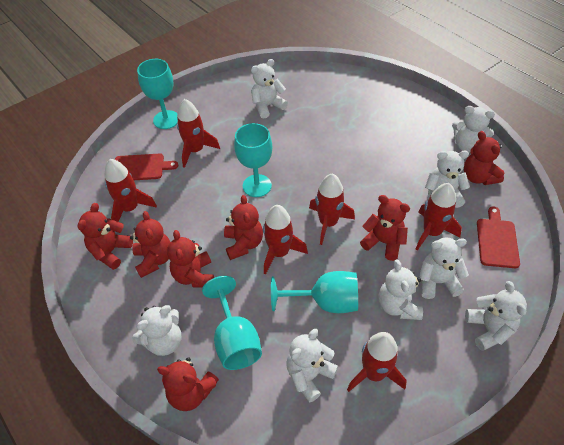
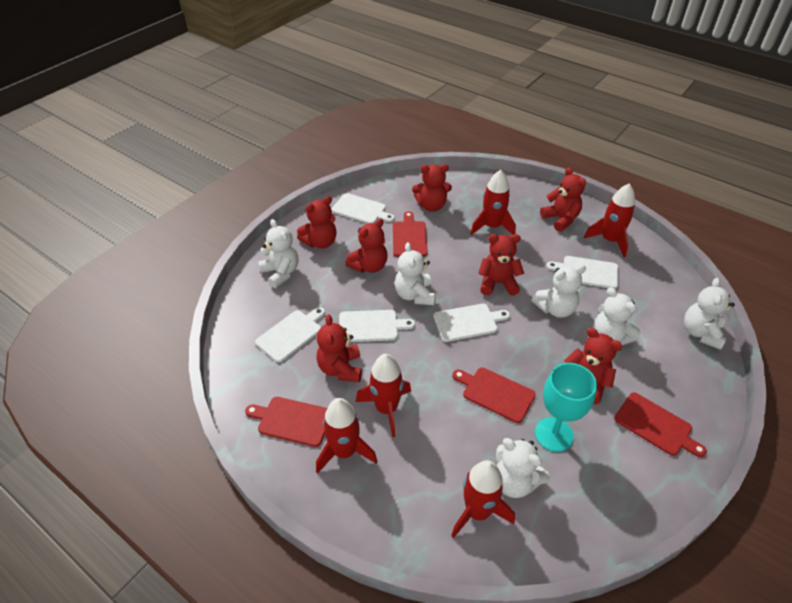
red cutting board: 2 -> 4
red rocket: 6 -> 5
turquoise goblet: 4 -> 1
white cutting board: 0 -> 5
white teddy bear: 8 -> 6

